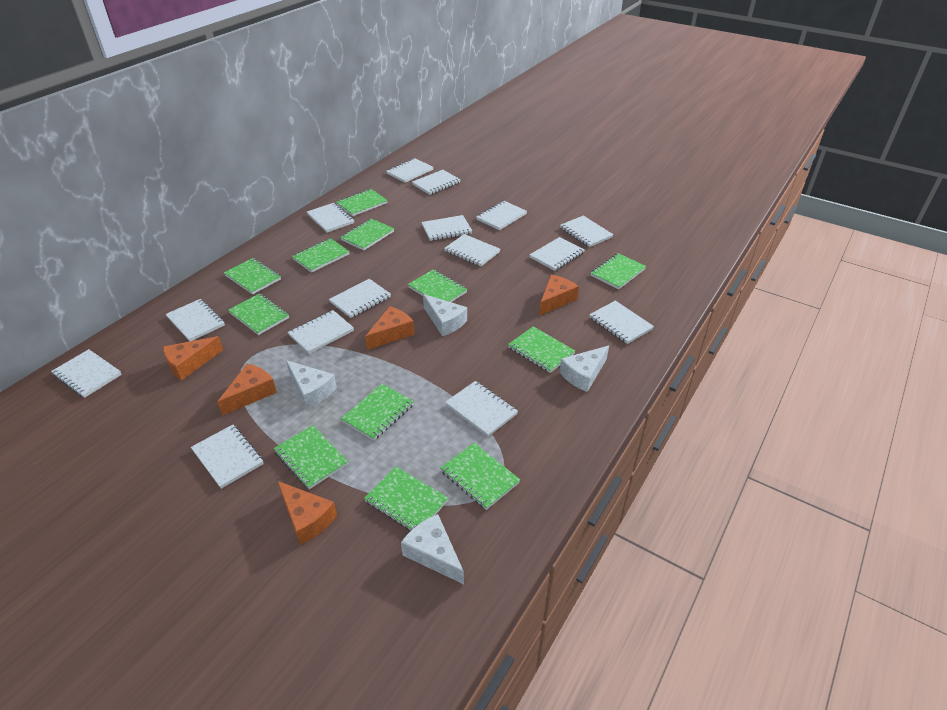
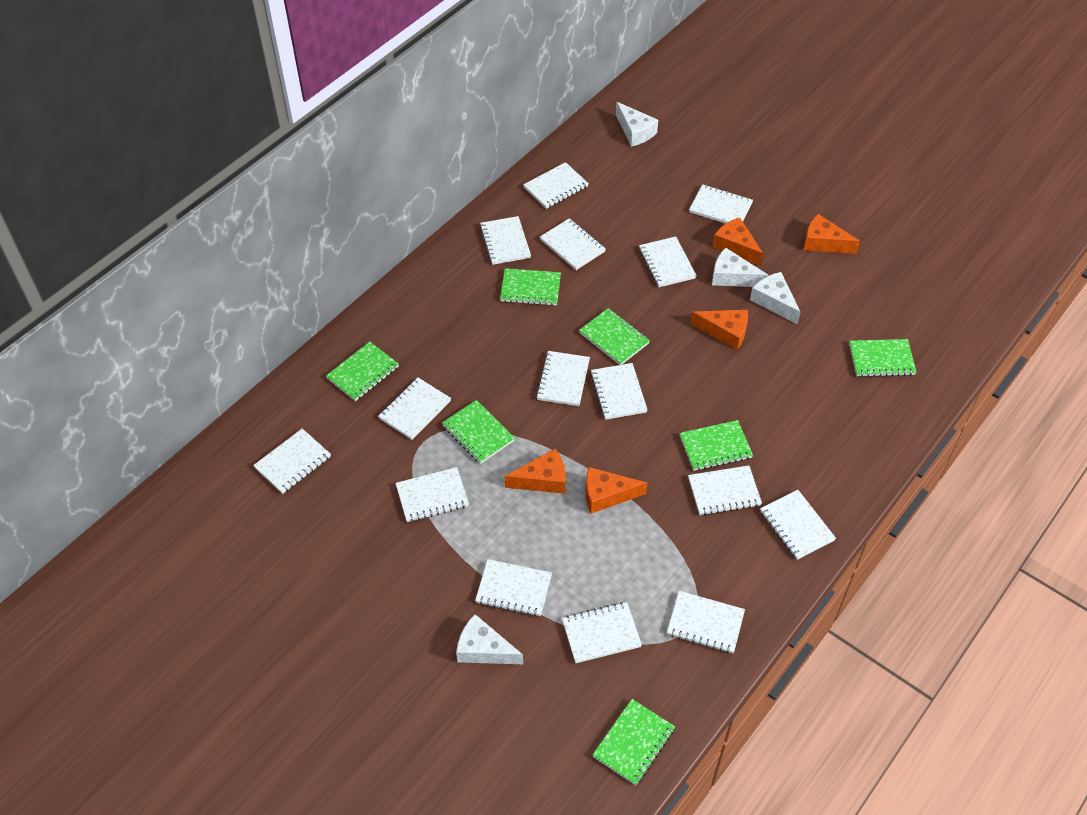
green notebook: 12 -> 7

